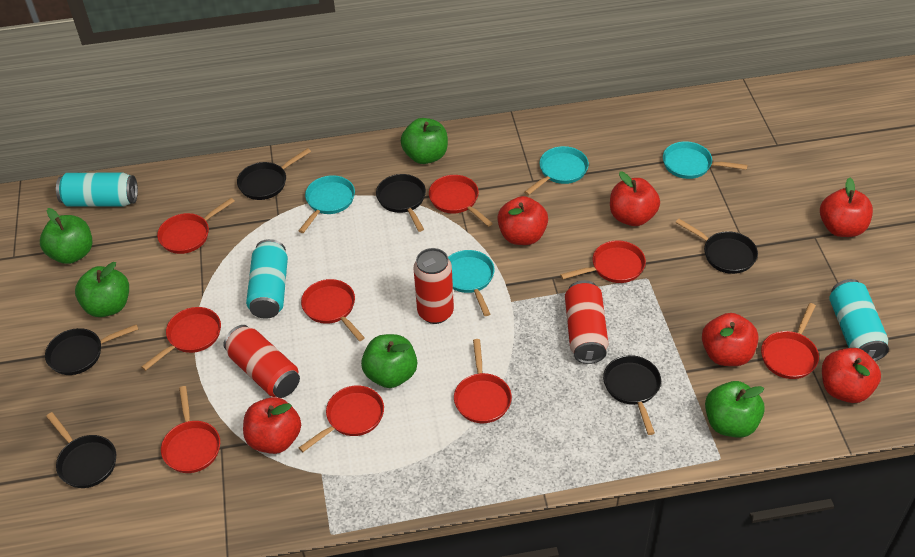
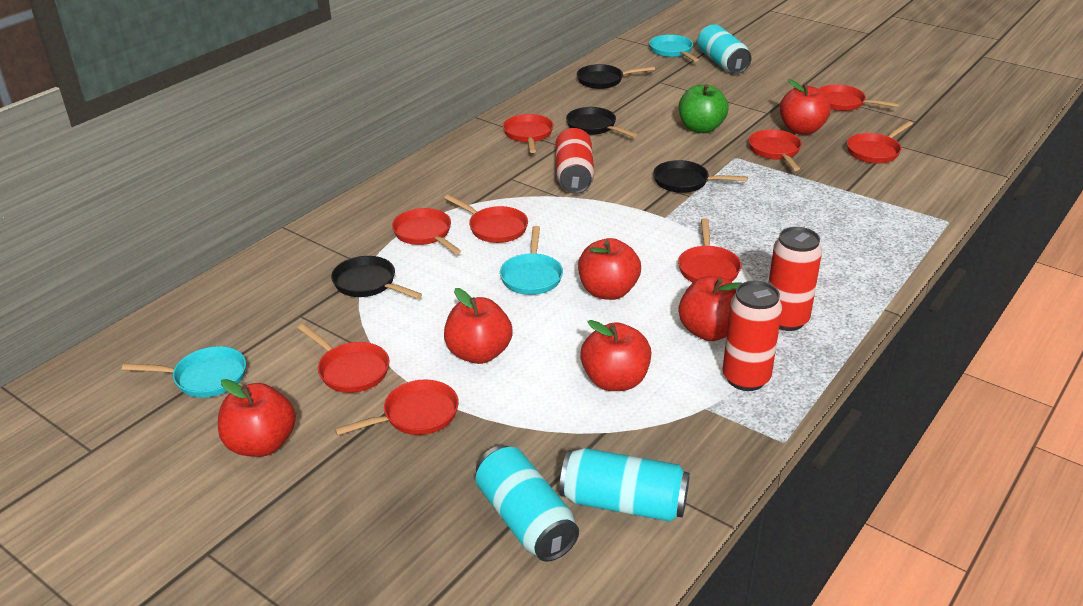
black pan: 6 -> 4
green apple: 5 -> 1
turquoise pan: 4 -> 3

